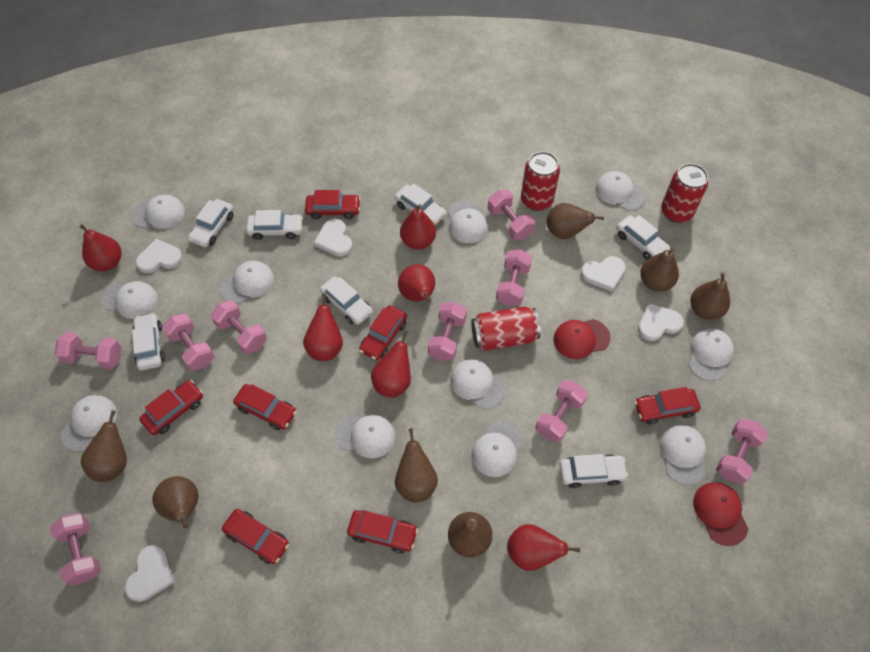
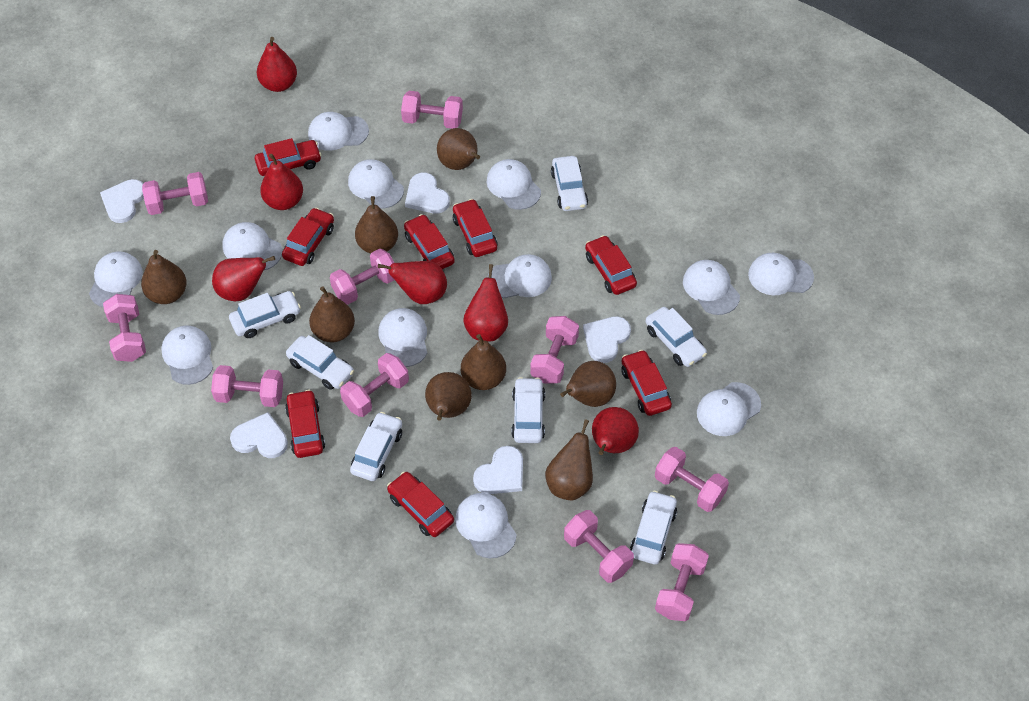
brown pear: 7 -> 8
pink dumbbell: 9 -> 10
red can: 3 -> 0
red cap: 2 -> 0
red car: 7 -> 8
white cap: 11 -> 12

